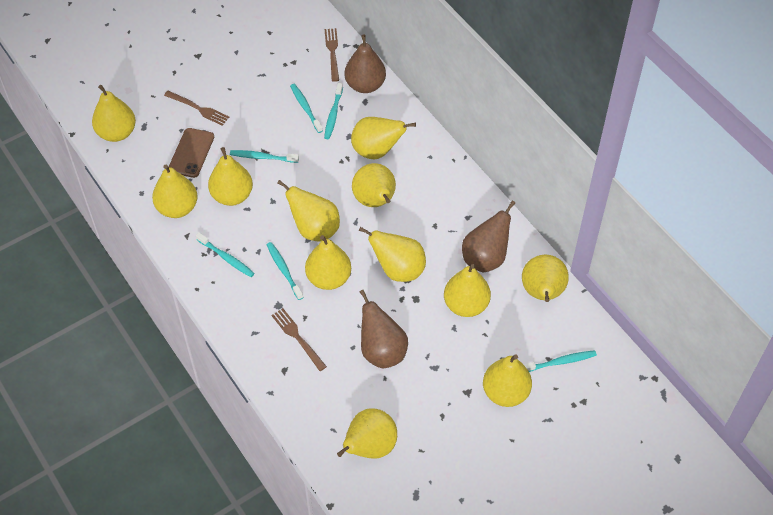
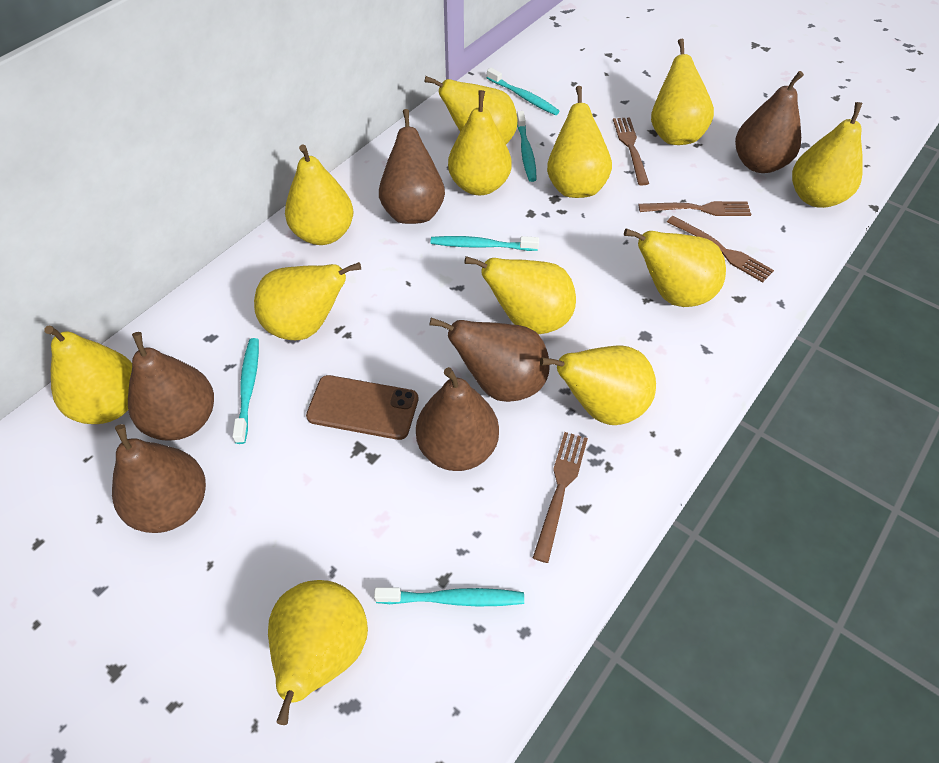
brown fork: 3 -> 4
brown pear: 3 -> 6
turquoise toothbrush: 6 -> 5

